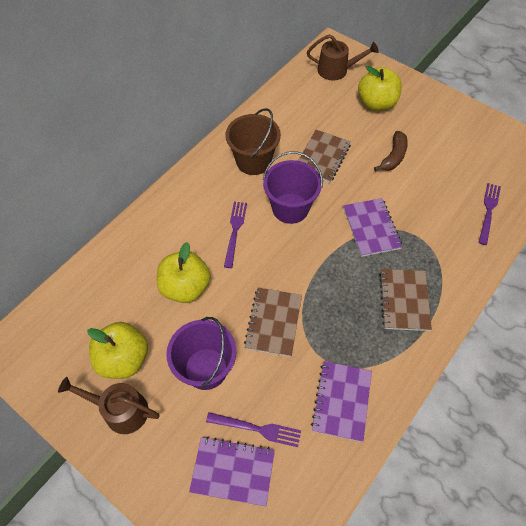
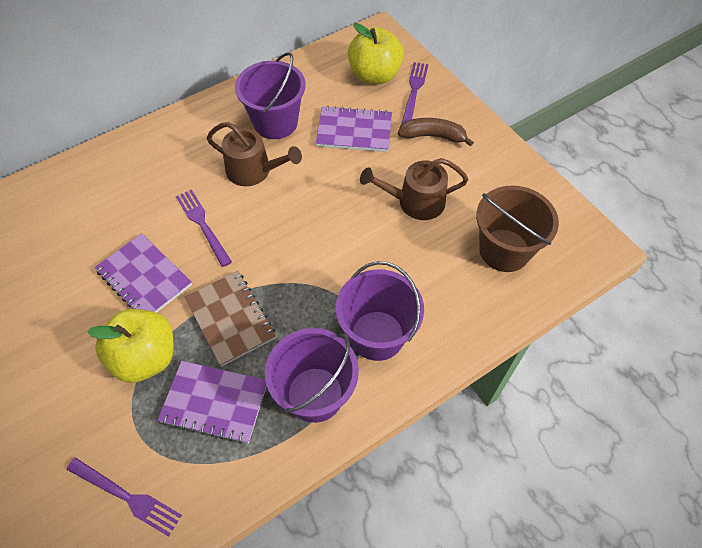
brown notebook: 3 -> 1
purple bucket: 2 -> 3
yellow apple: 3 -> 2

